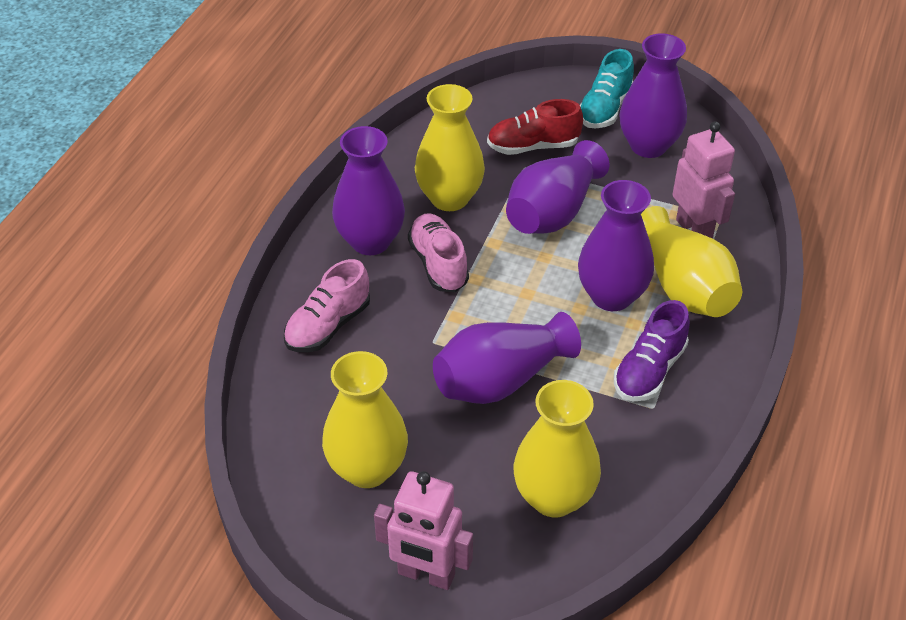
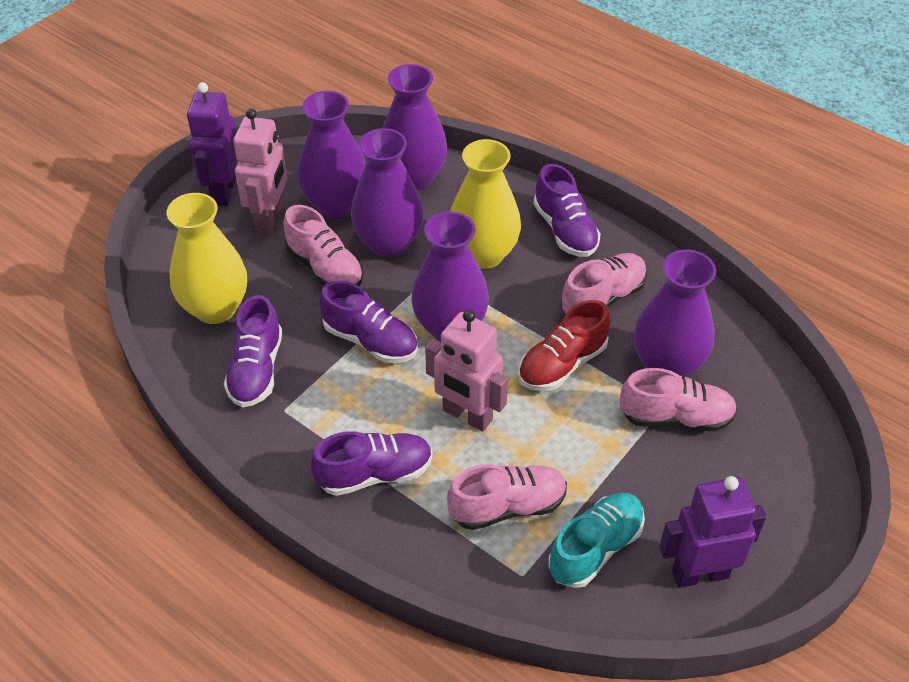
pink shoe: 2 -> 4
purple robot: 0 -> 2
purple shoe: 1 -> 4
yellow vase: 4 -> 2

